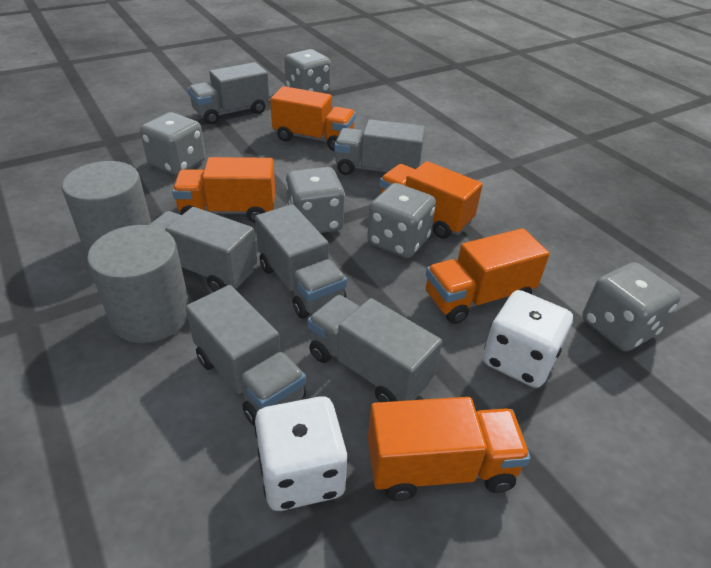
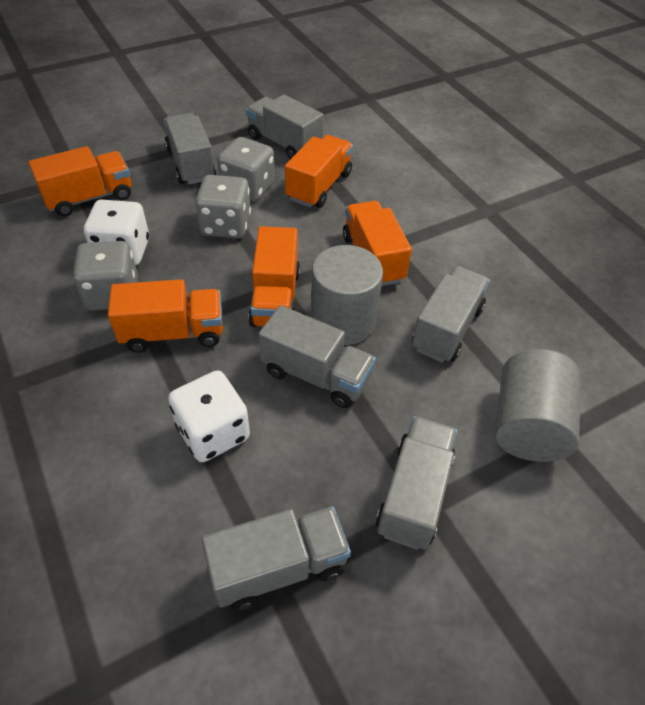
grey dice: 5 -> 3

